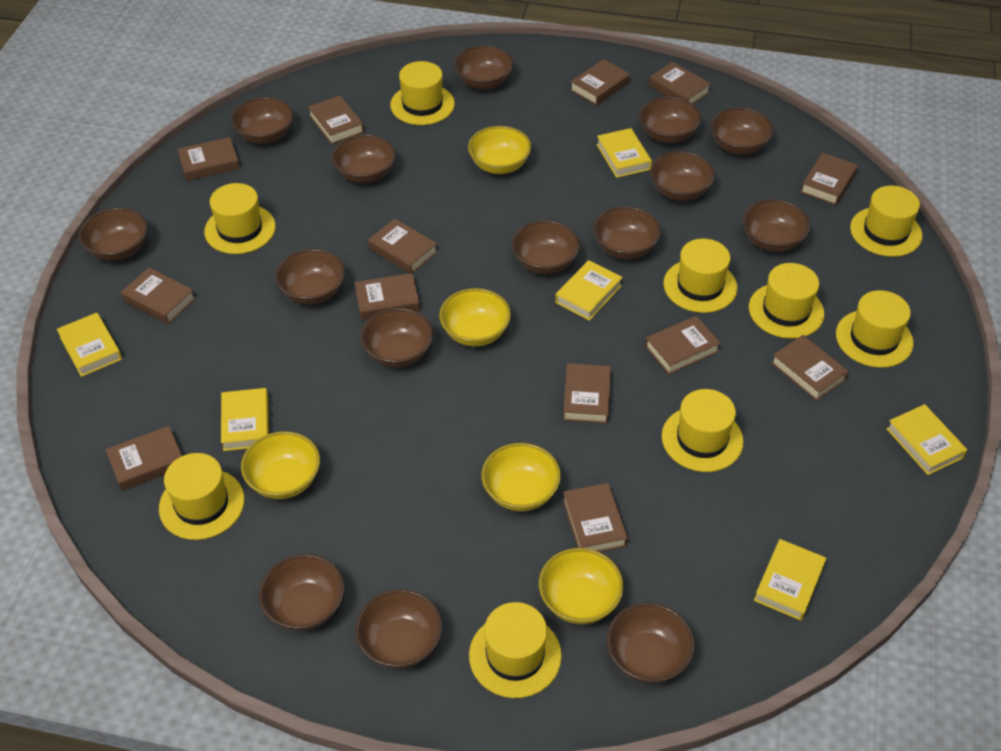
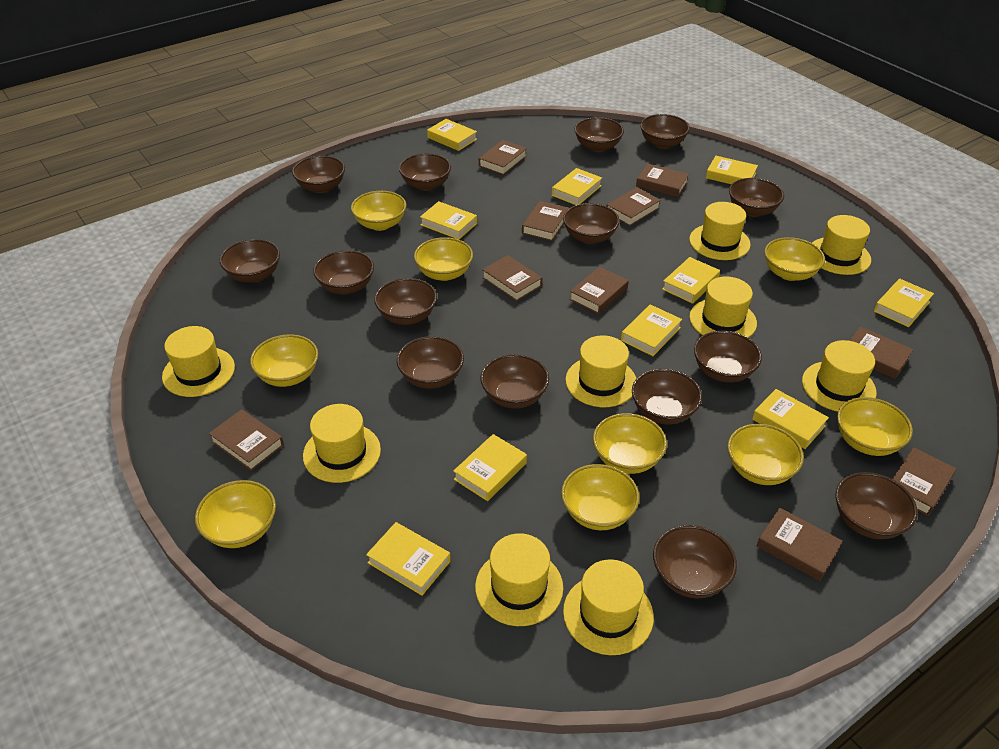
brown book: 13 -> 10
yellow book: 6 -> 10
yellow bowl: 5 -> 9

